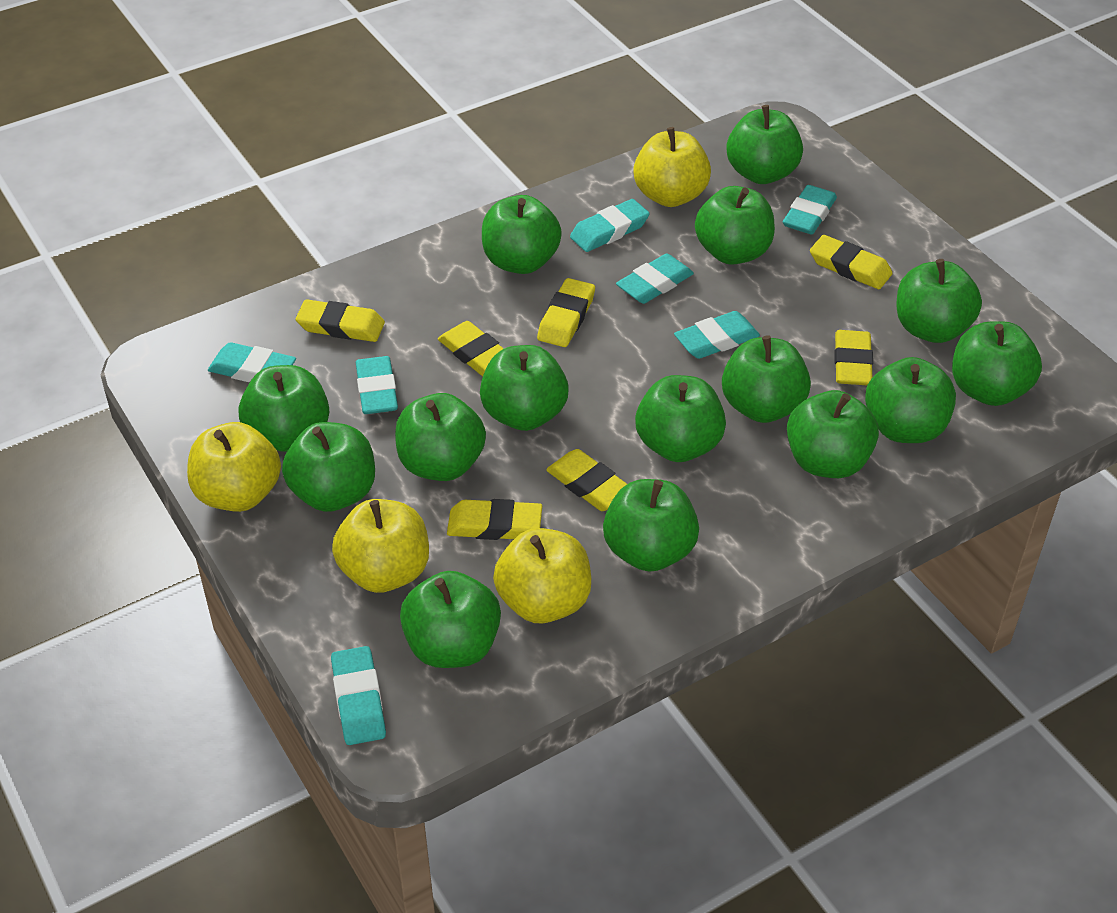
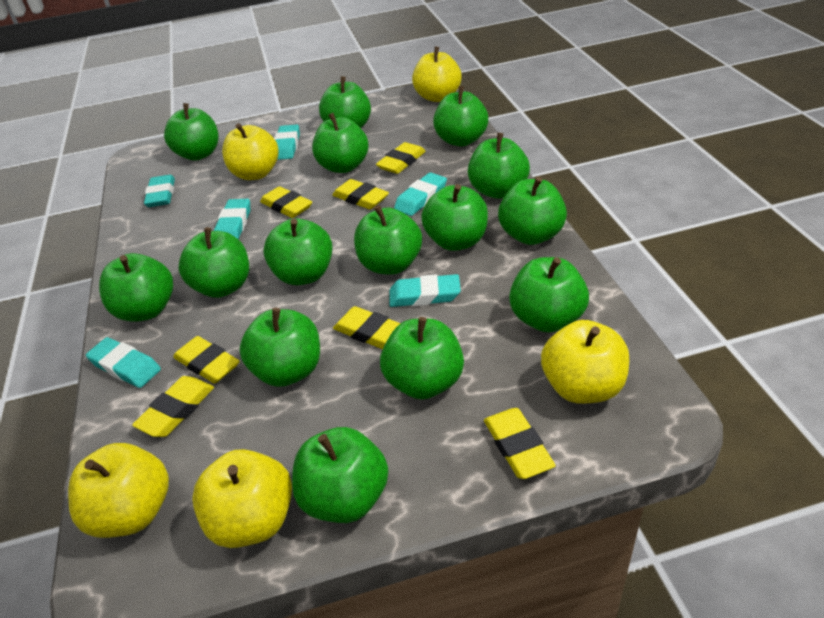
turquoise eraser: 7 -> 6
yellow apple: 4 -> 5

